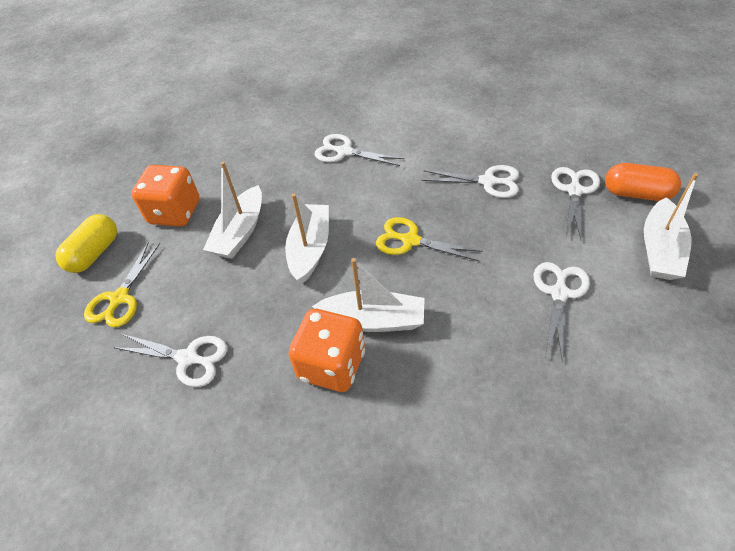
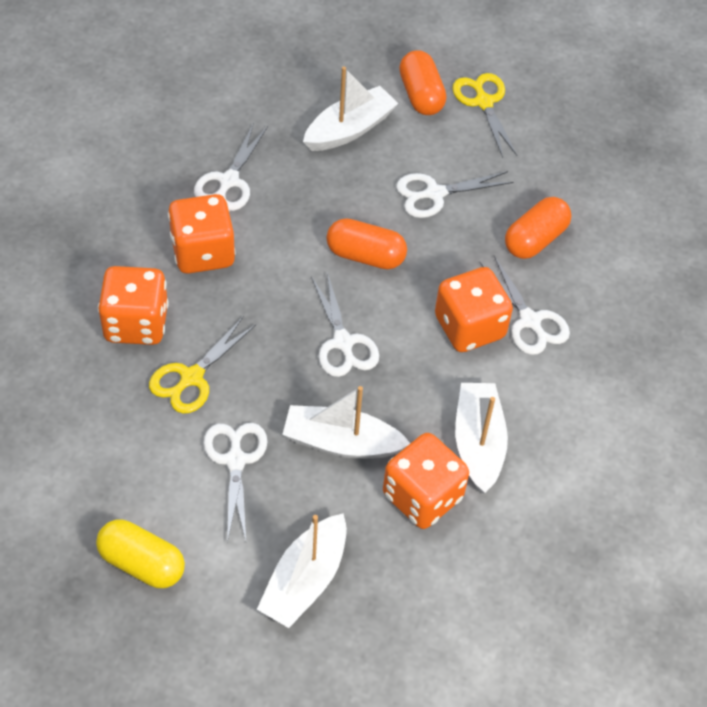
orange capsule: 1 -> 3
orange dice: 2 -> 4

